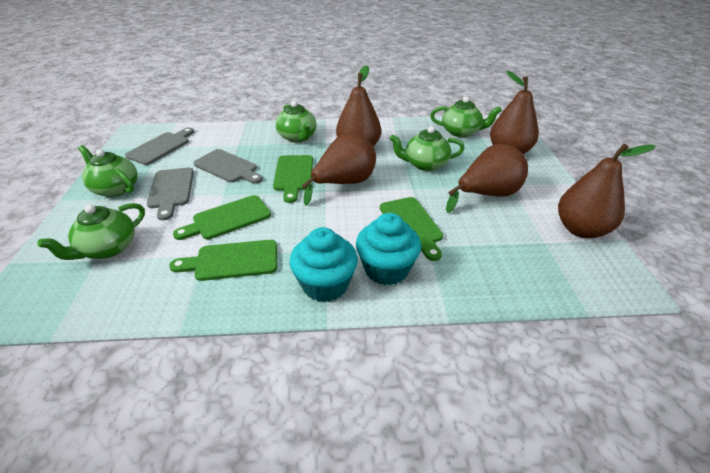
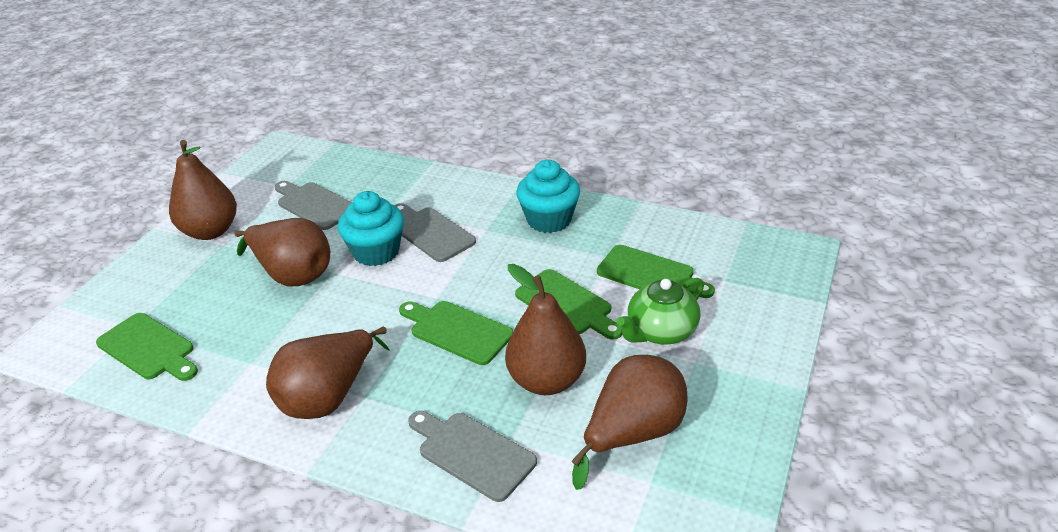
green teapot: 5 -> 1

